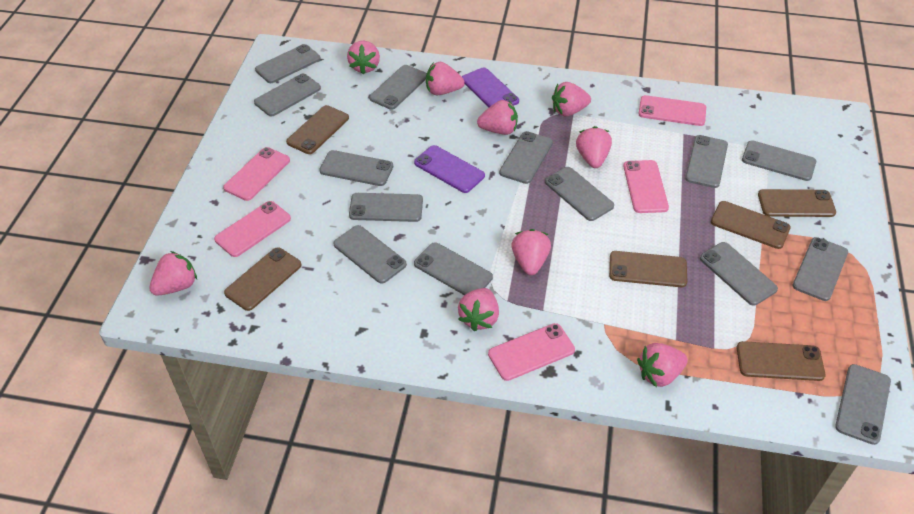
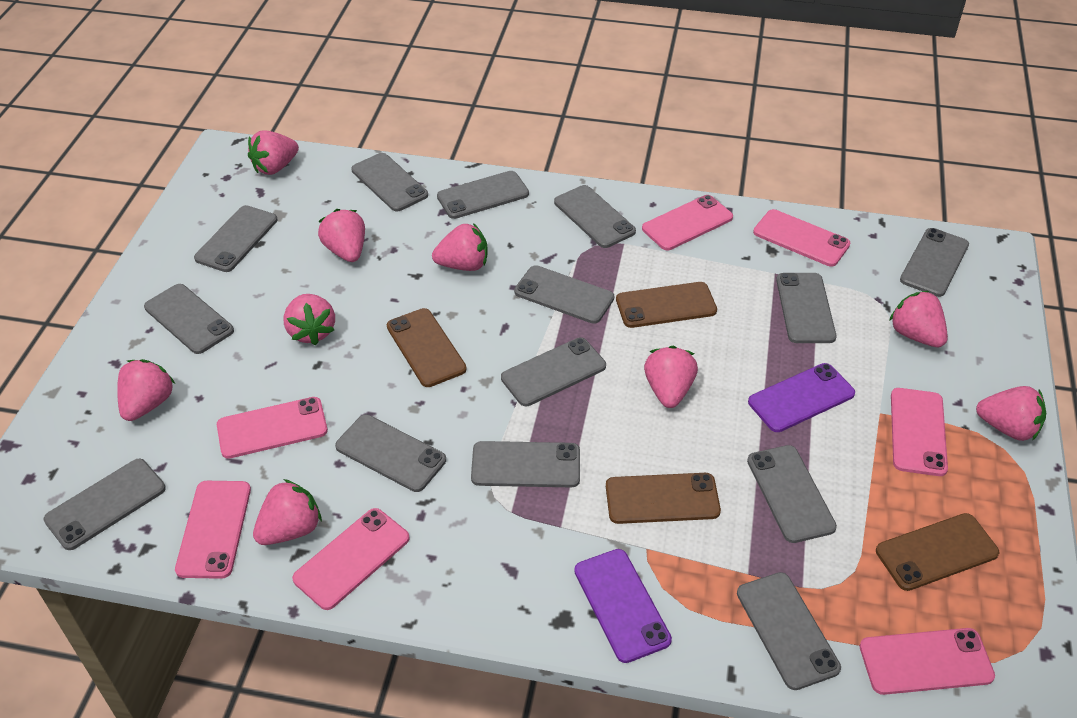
brown phone: 6 -> 4
pink phone: 5 -> 7

